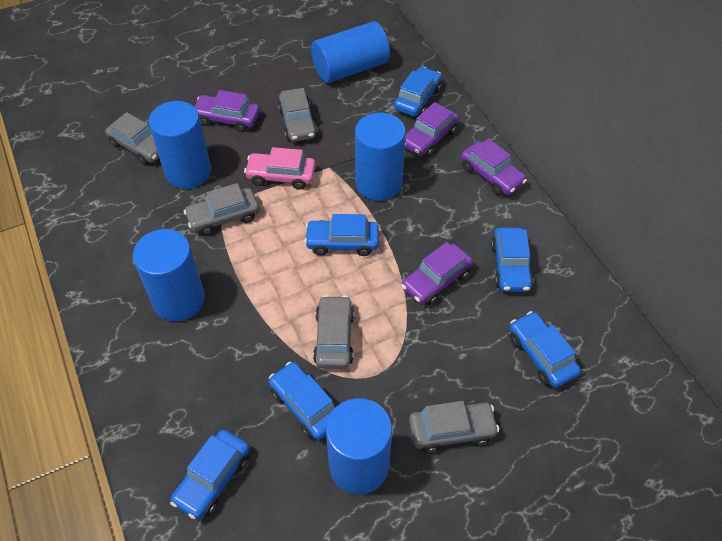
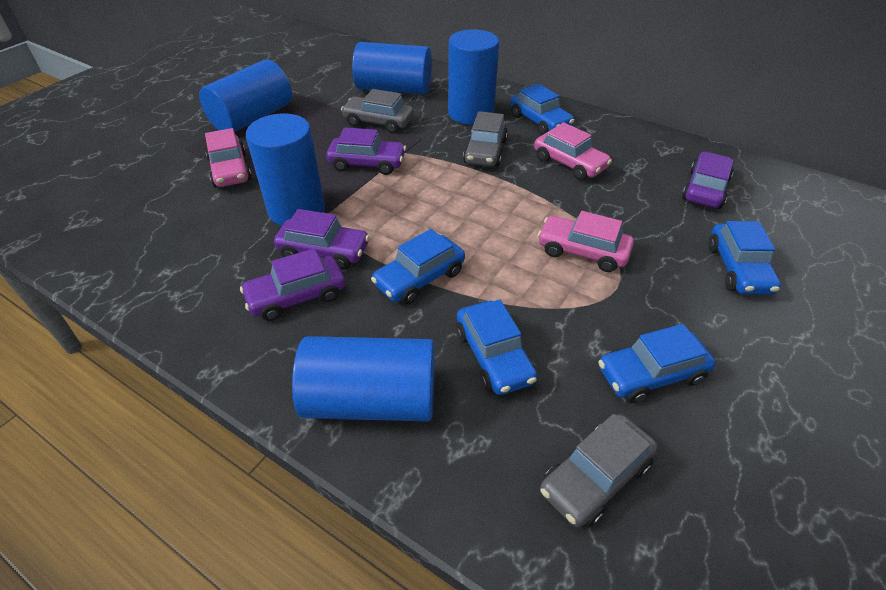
blue car: 6 -> 5
grey car: 5 -> 3
pink car: 1 -> 3

